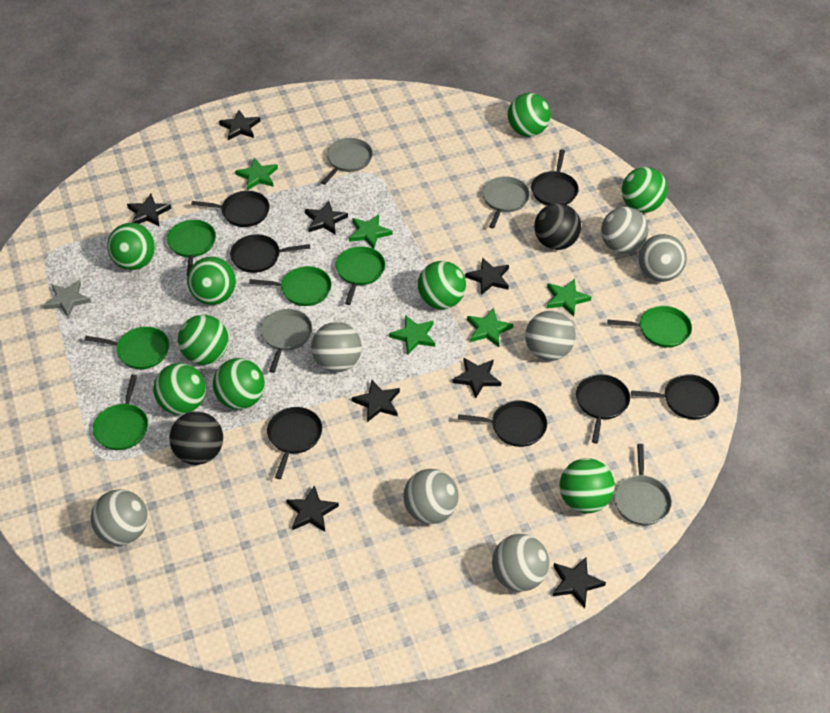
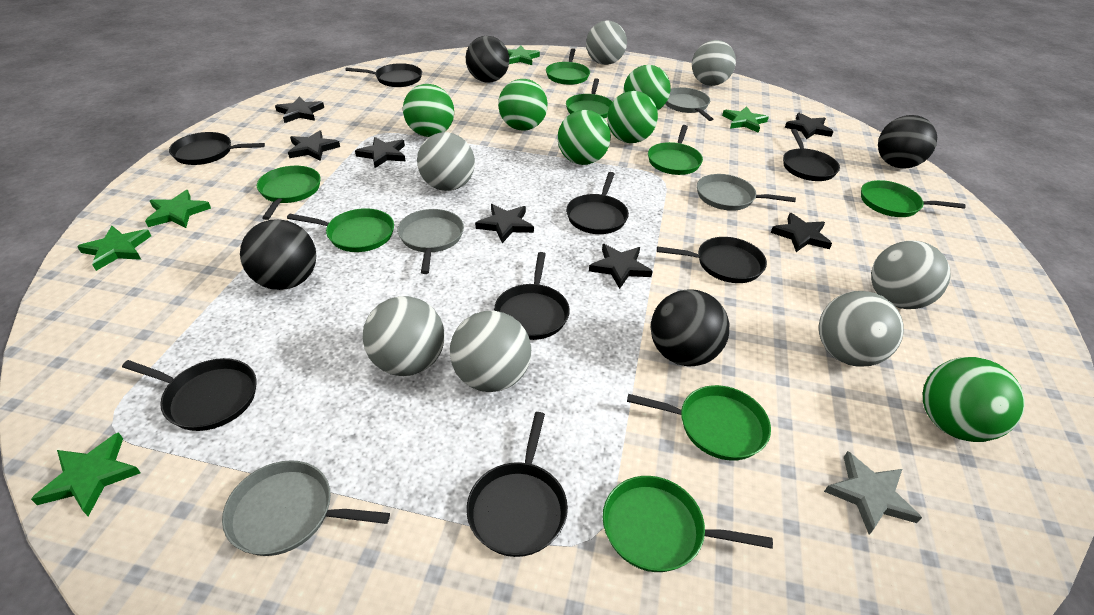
black ball: 2 -> 4
black pan: 7 -> 8
black star: 8 -> 7
green ball: 9 -> 6
green pan: 6 -> 8

